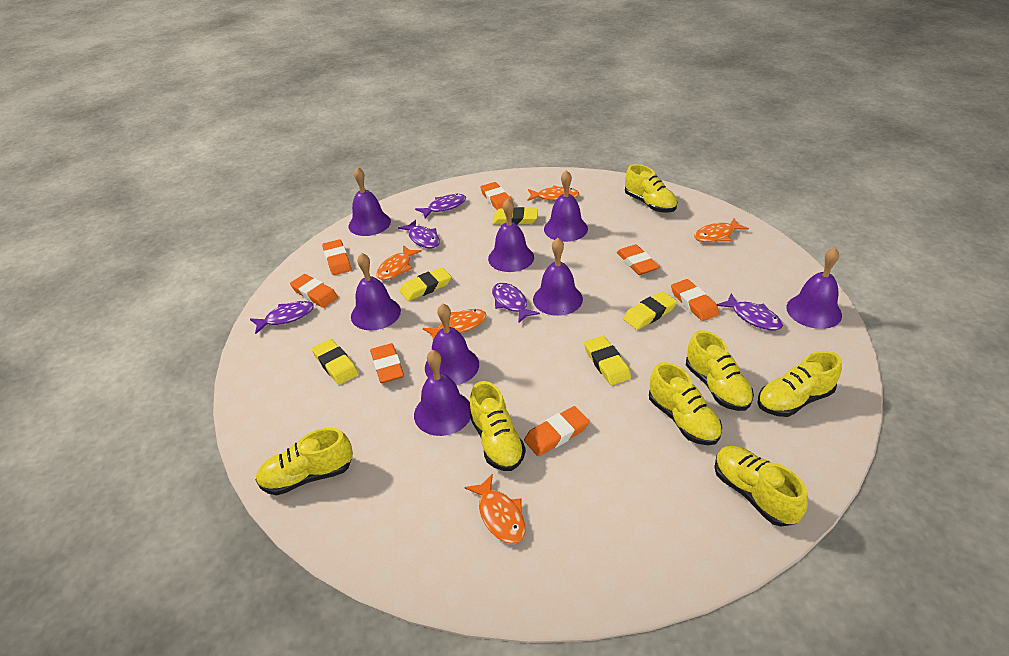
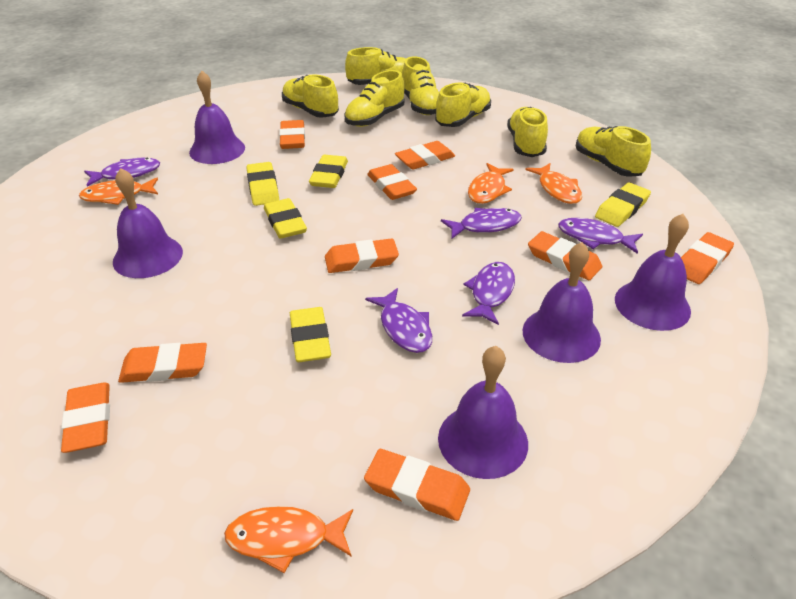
orange eraser: 7 -> 9
orange fish: 5 -> 4
purple bell: 8 -> 5

